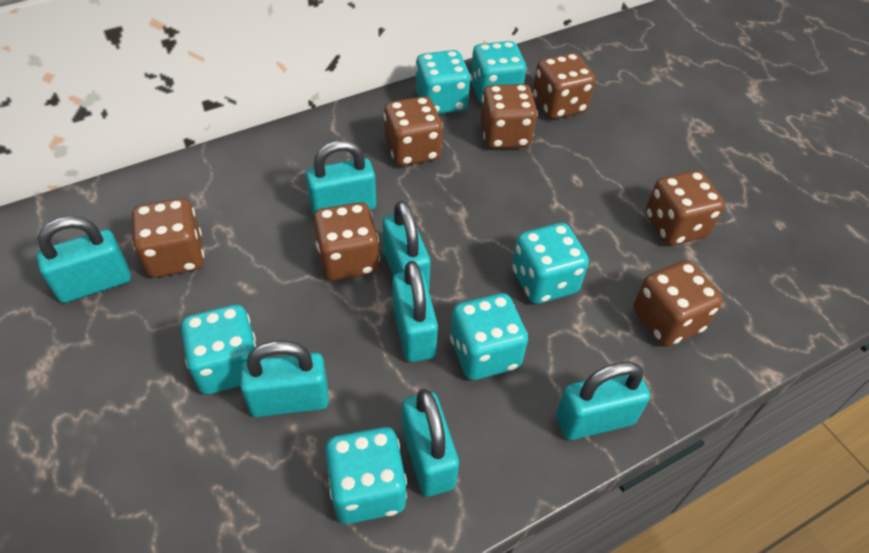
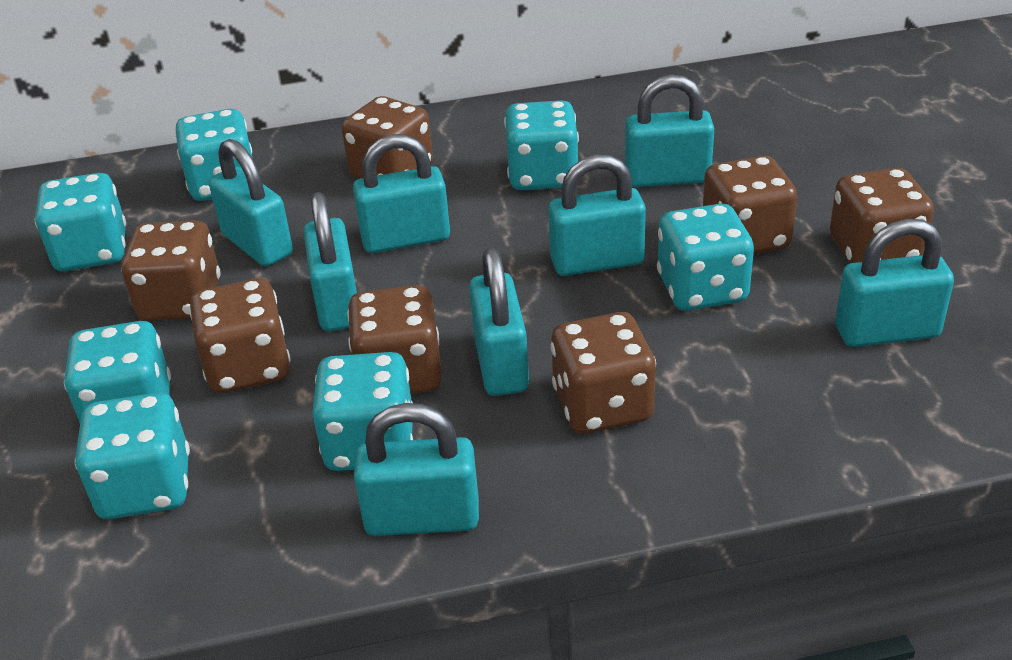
turquoise dice: 6 -> 7
turquoise padlock: 7 -> 8

